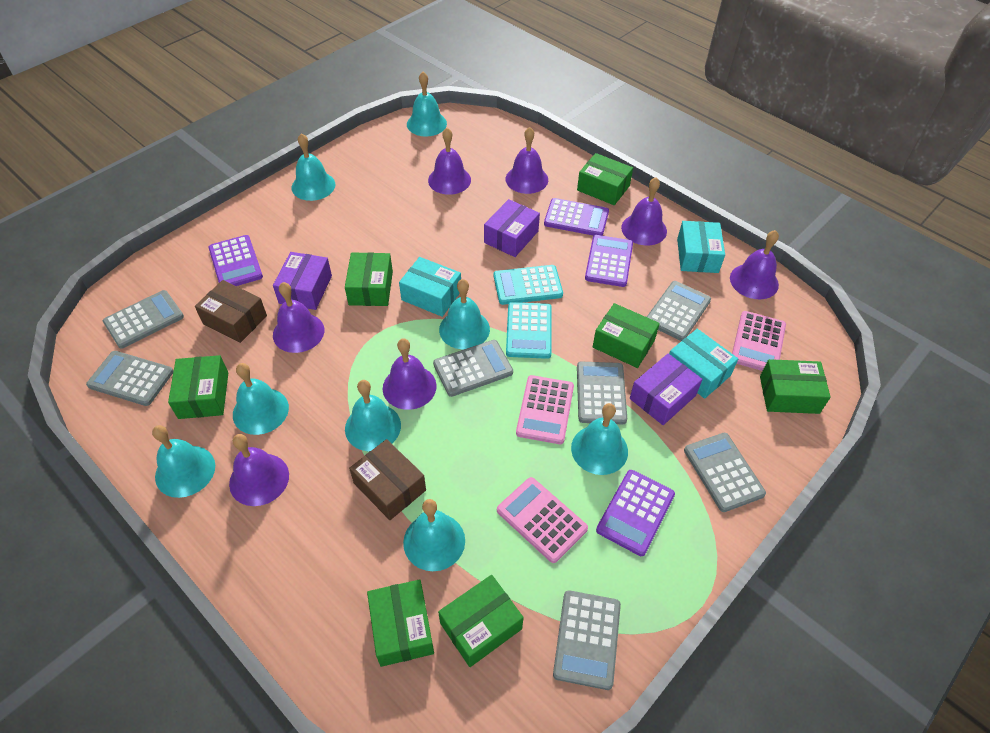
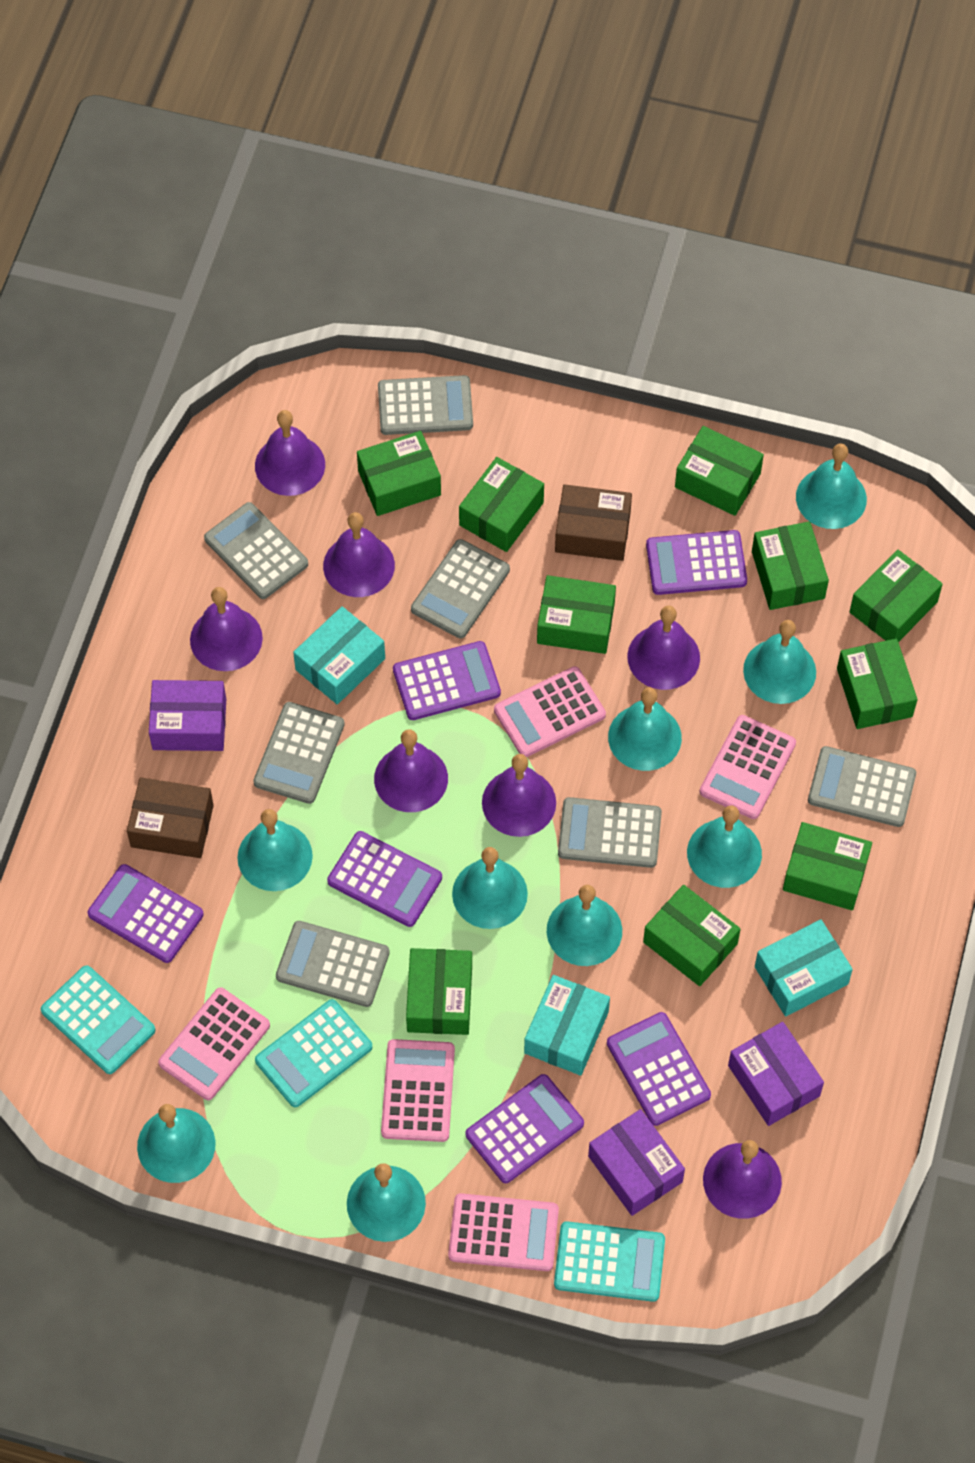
green box: 7 -> 10
pink calculator: 3 -> 5
purple calculator: 4 -> 6
turquoise bell: 8 -> 9
turquoise calculator: 2 -> 3

